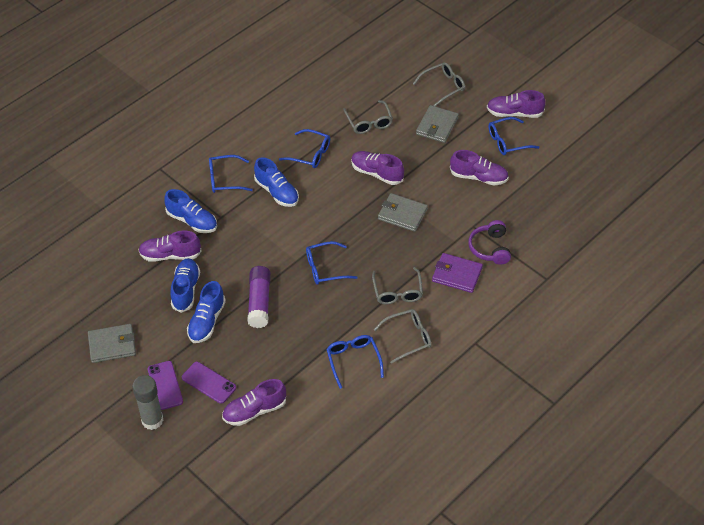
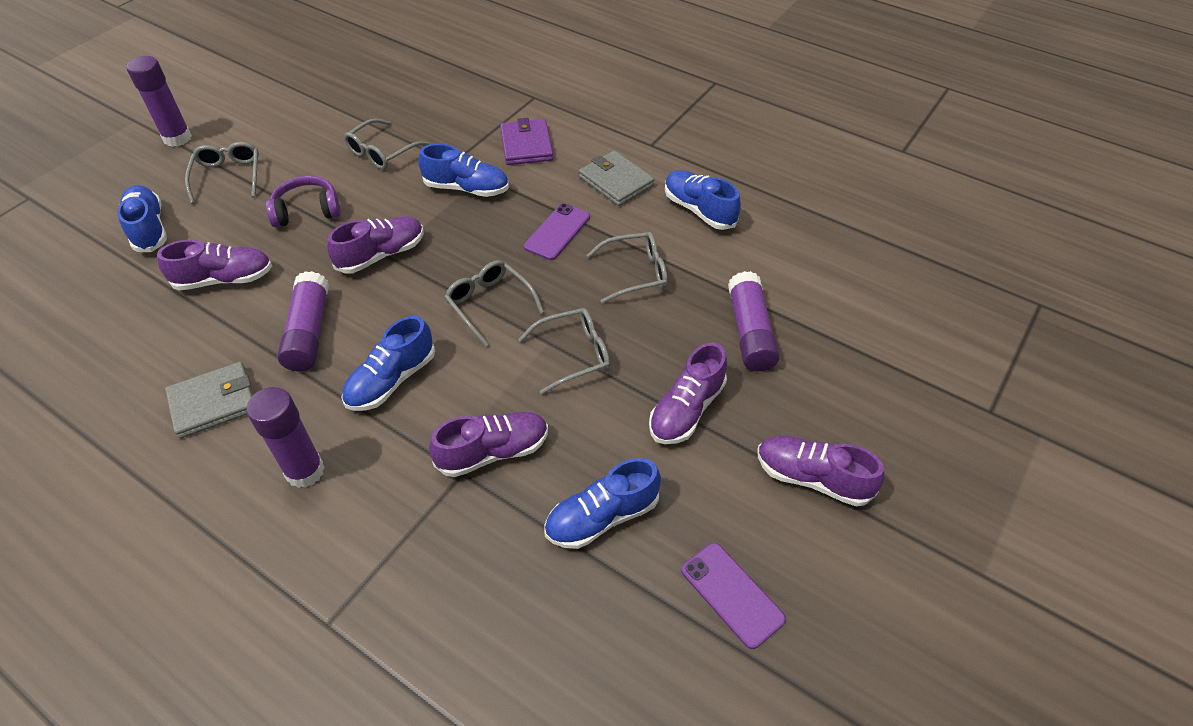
blue glasses: 5 -> 0
blue shoe: 4 -> 5
grey glasses: 4 -> 5
grey glue stick: 1 -> 0
grey wallet: 3 -> 2
purple glue stick: 1 -> 4

